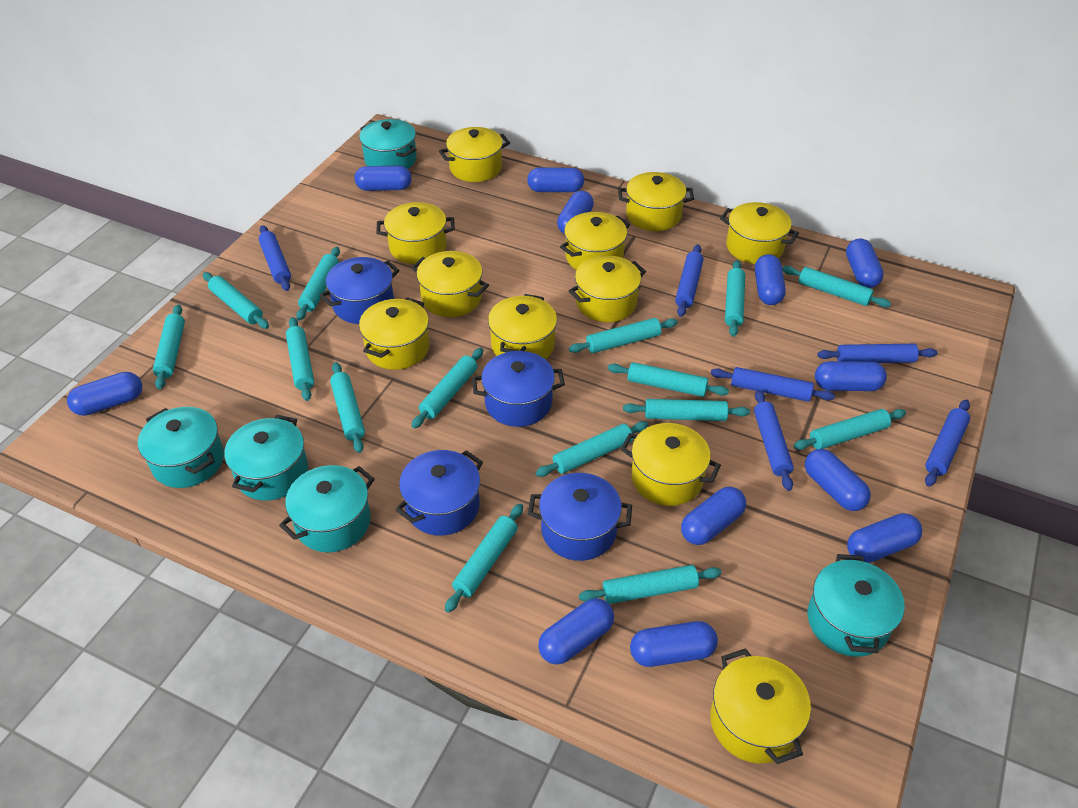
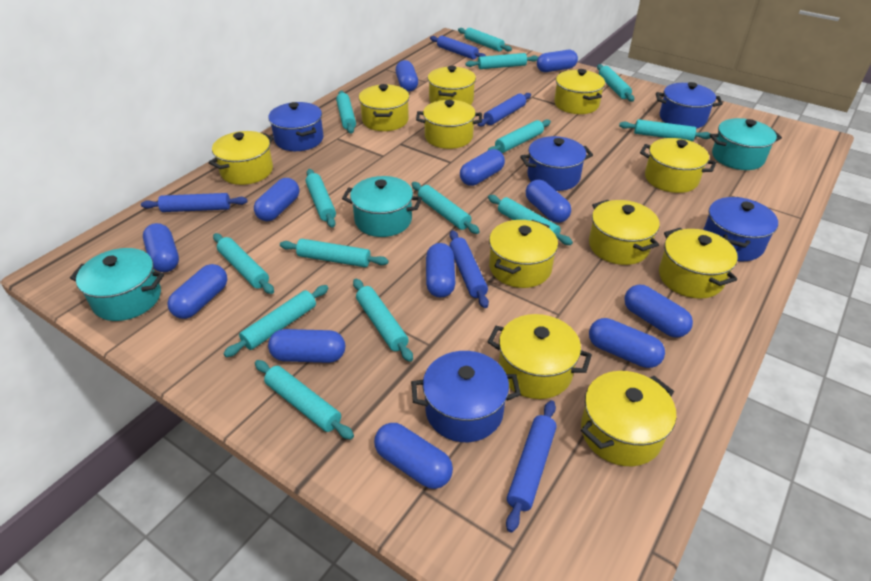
blue pot: 4 -> 5
blue rolling pin: 6 -> 5
turquoise pot: 5 -> 3
turquoise rolling pin: 15 -> 14

